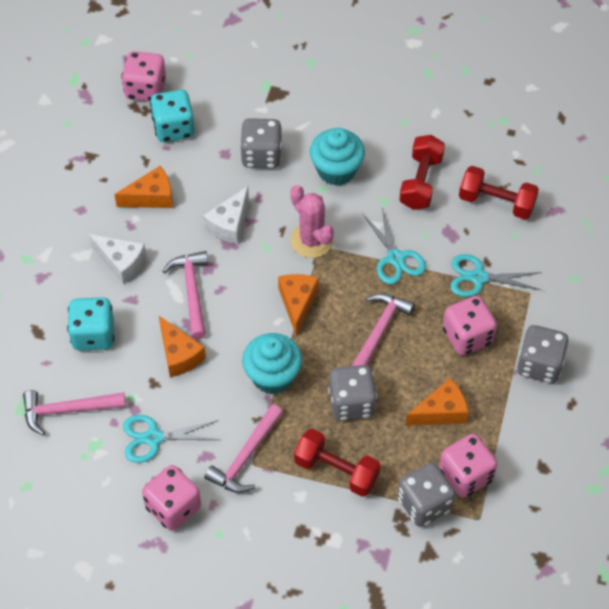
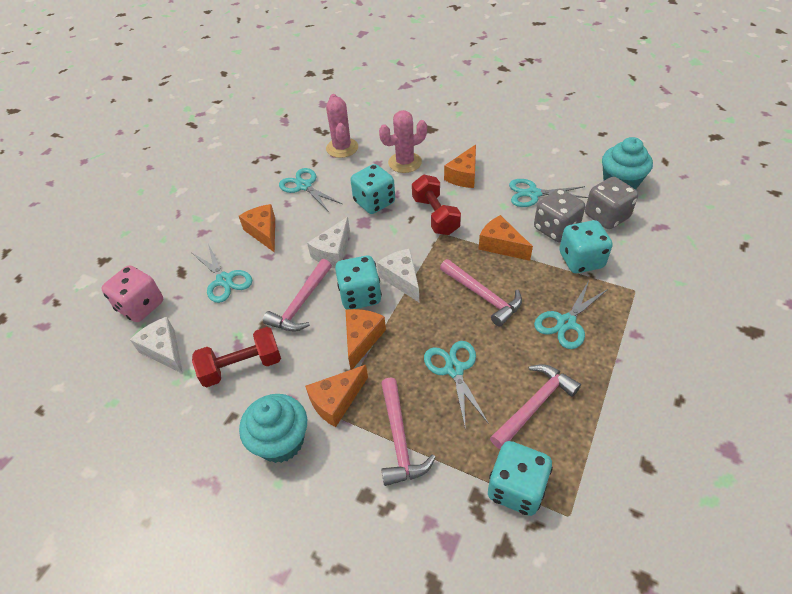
grey dice: 4 -> 2
orange cheese: 4 -> 5
pink cactus: 1 -> 2
pink dice: 4 -> 1
red dumbbell: 3 -> 2
turquoise dice: 2 -> 4
turquoise scissors: 3 -> 5
white cheese: 2 -> 3

